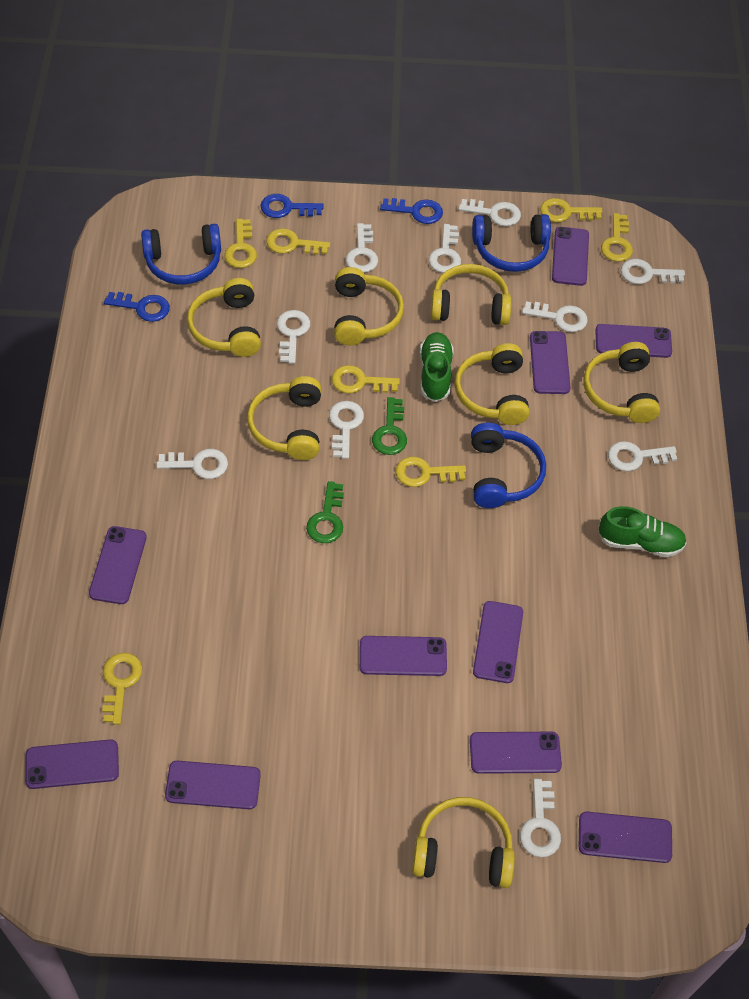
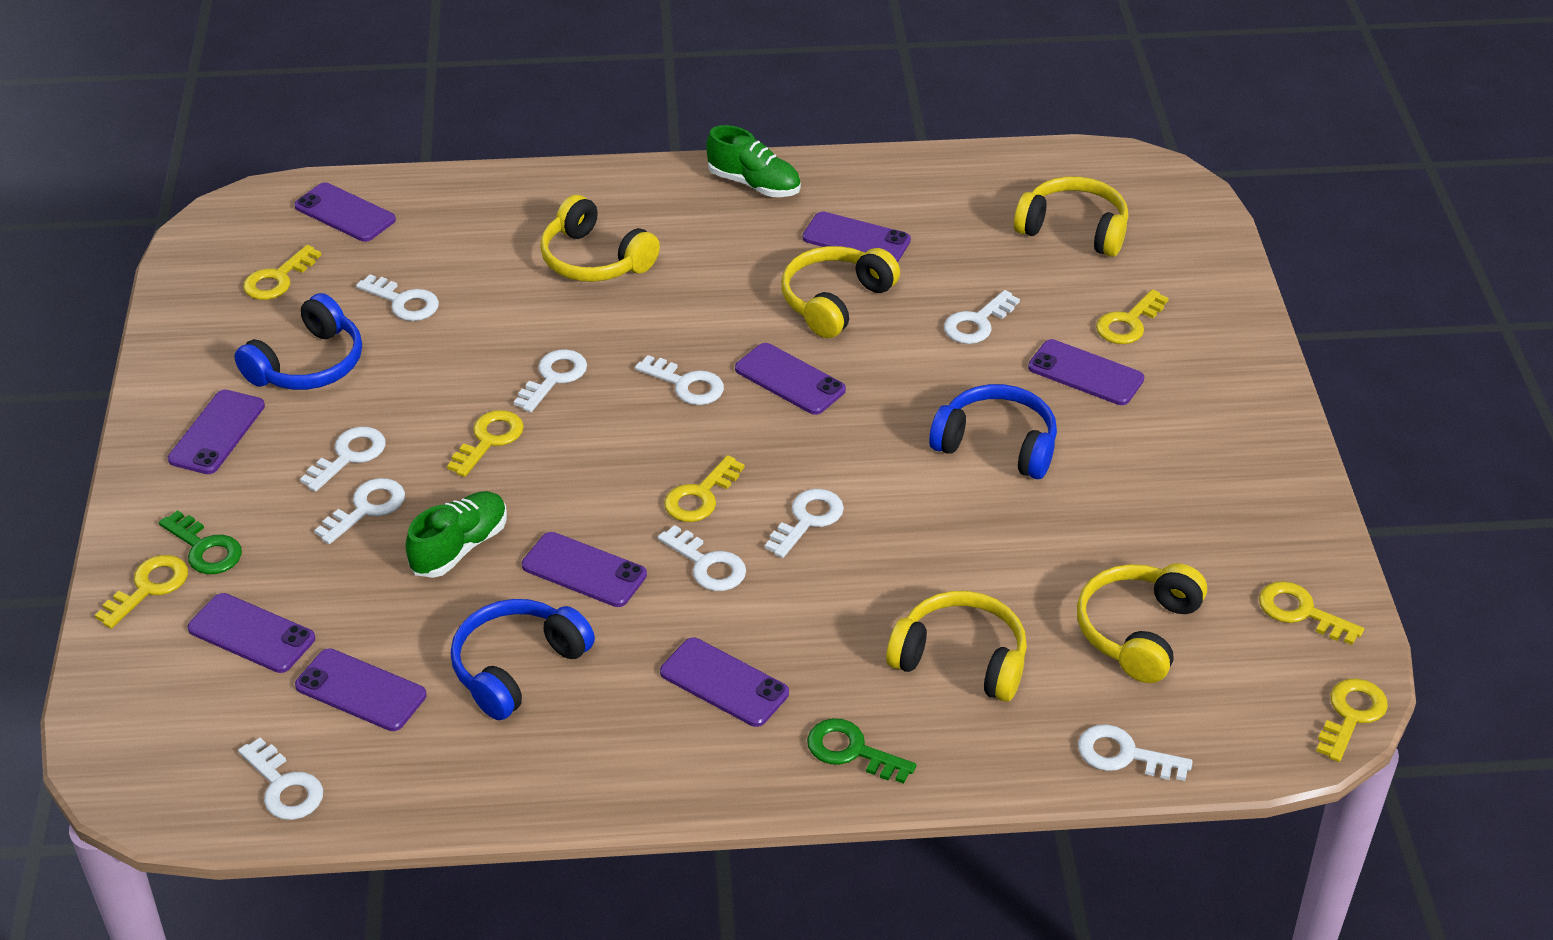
blue key: 3 -> 0
purple phone: 10 -> 9
yellow headphones: 7 -> 5

